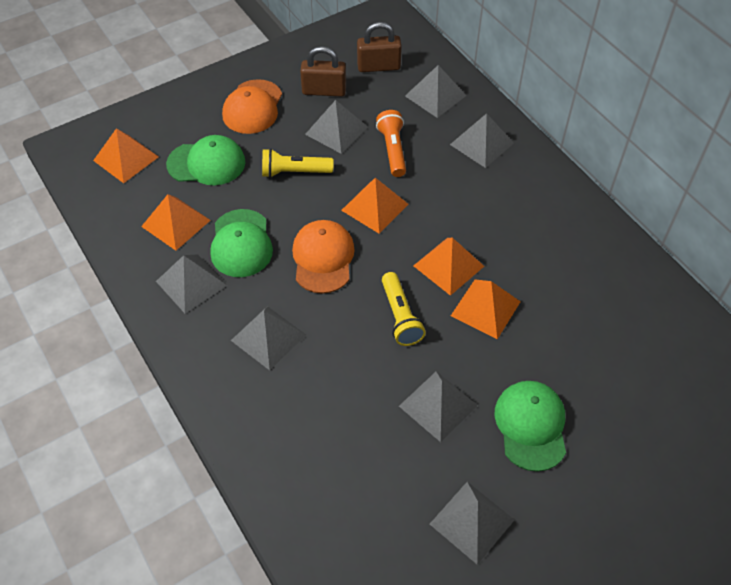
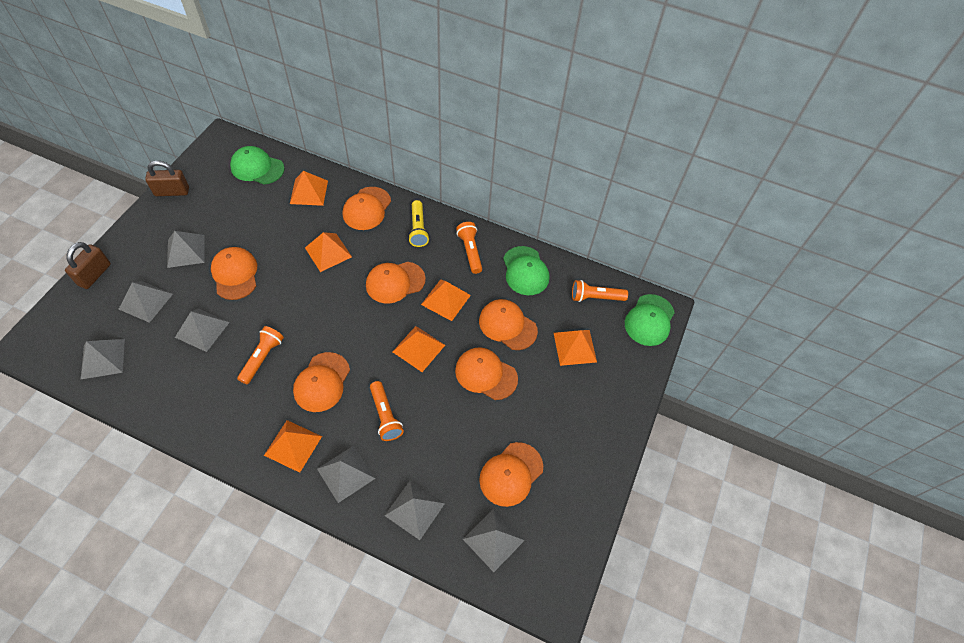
orange cap: 2 -> 7
orange flashlight: 1 -> 4
orange pyramid: 5 -> 6
yellow flashlight: 2 -> 1

